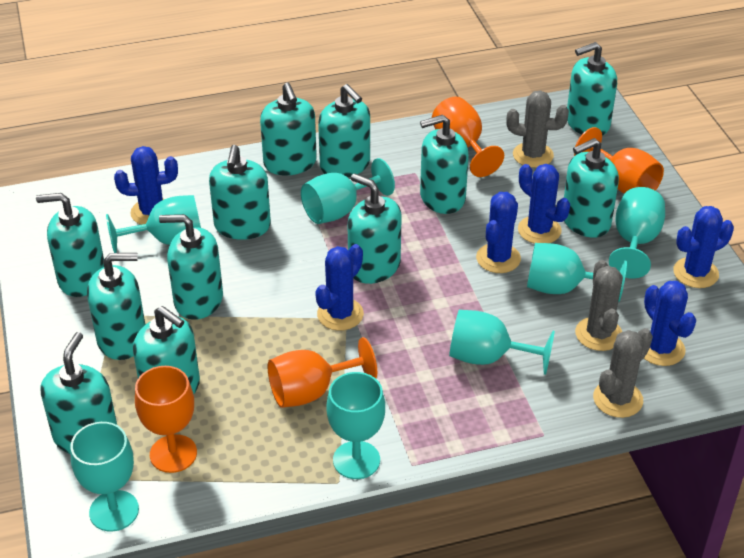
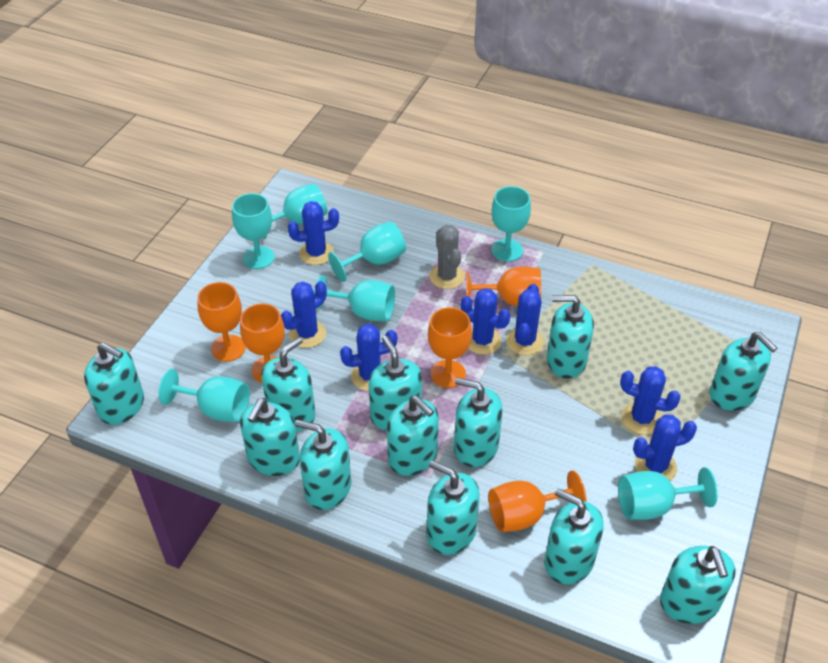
blue cactus: 6 -> 7
grey cactus: 3 -> 1
orange goblet: 4 -> 5

